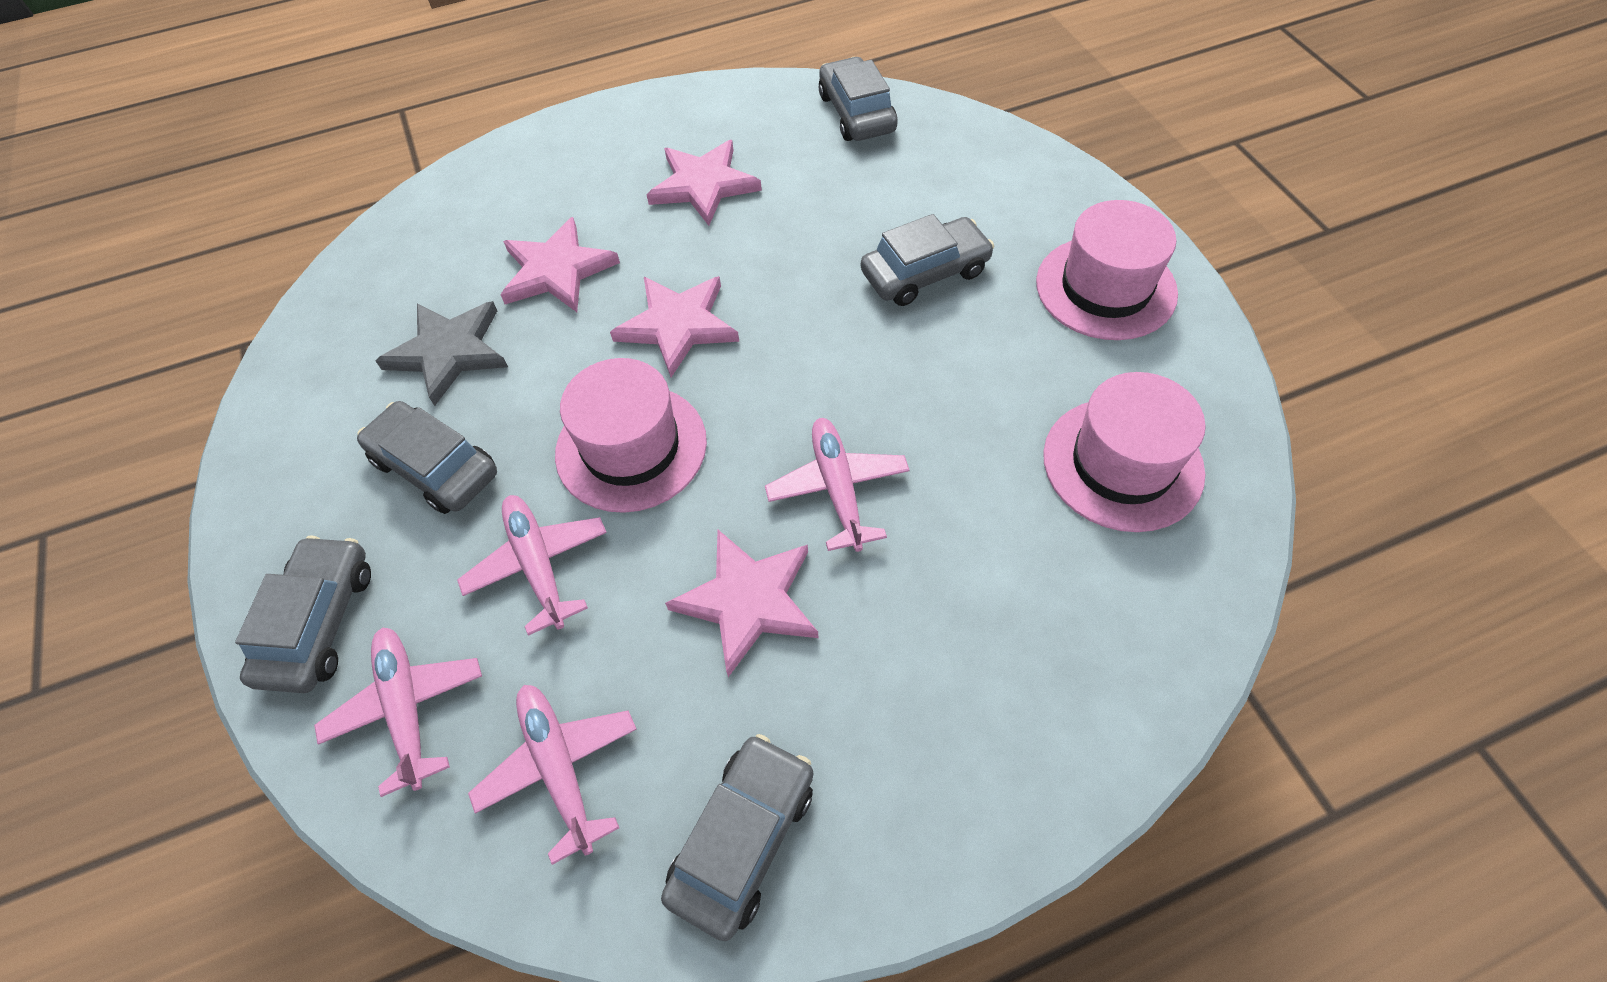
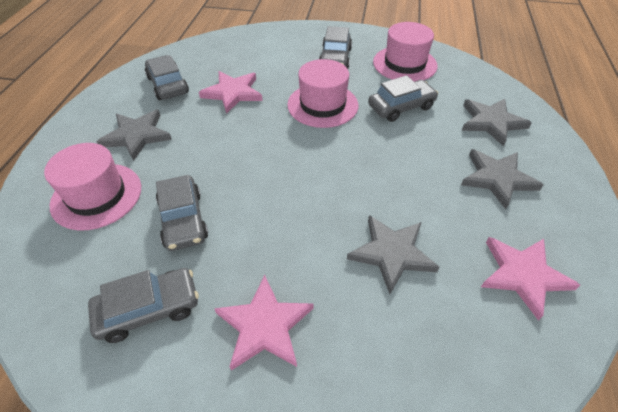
grey star: 1 -> 4
pink plane: 4 -> 0
pink star: 4 -> 3

